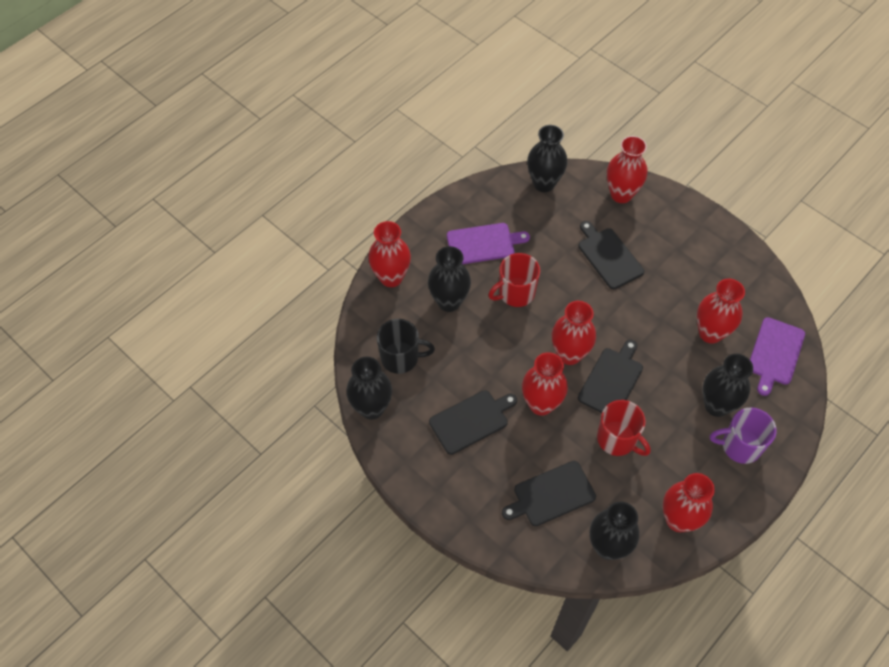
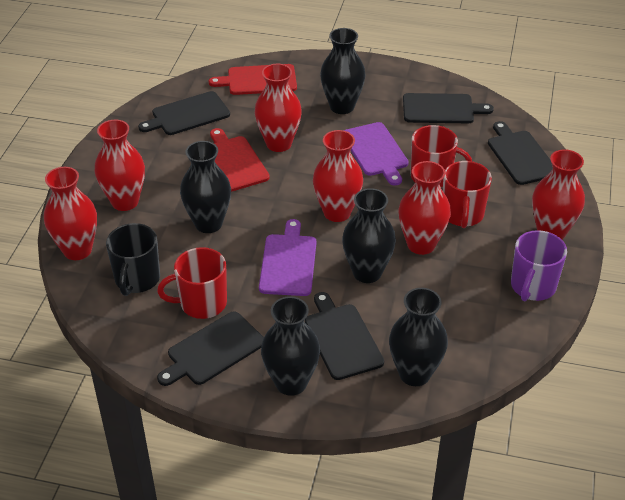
black cutting board: 4 -> 5
red cutting board: 0 -> 2
red mug: 2 -> 3

